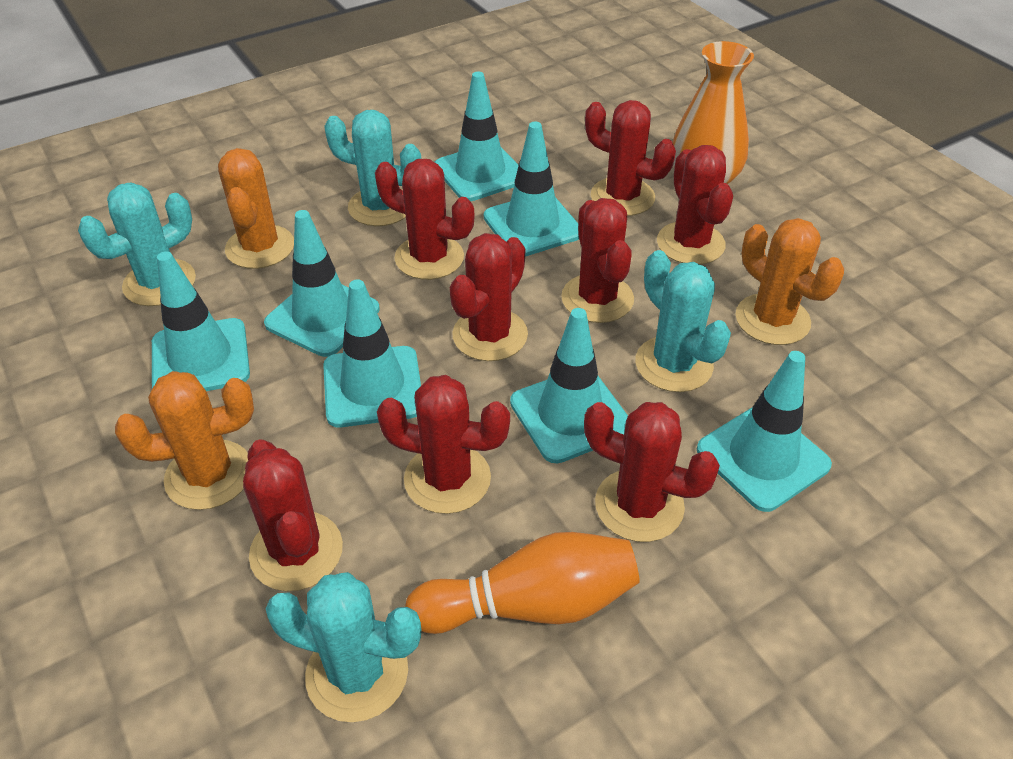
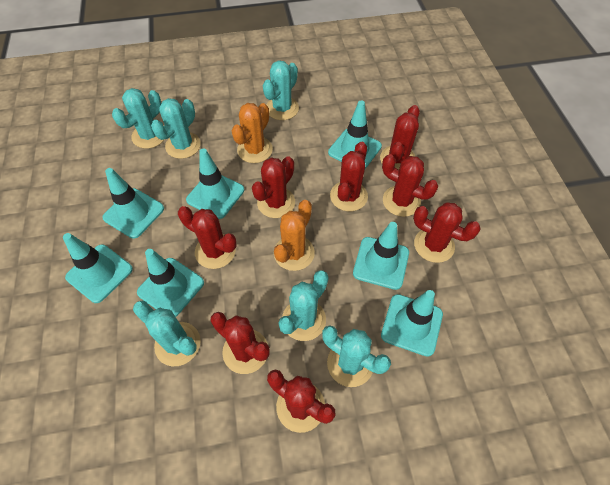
orange bowling pin: 1 -> 0
orange cactus: 3 -> 2
orange vase: 1 -> 0
turquoise cactus: 4 -> 6

